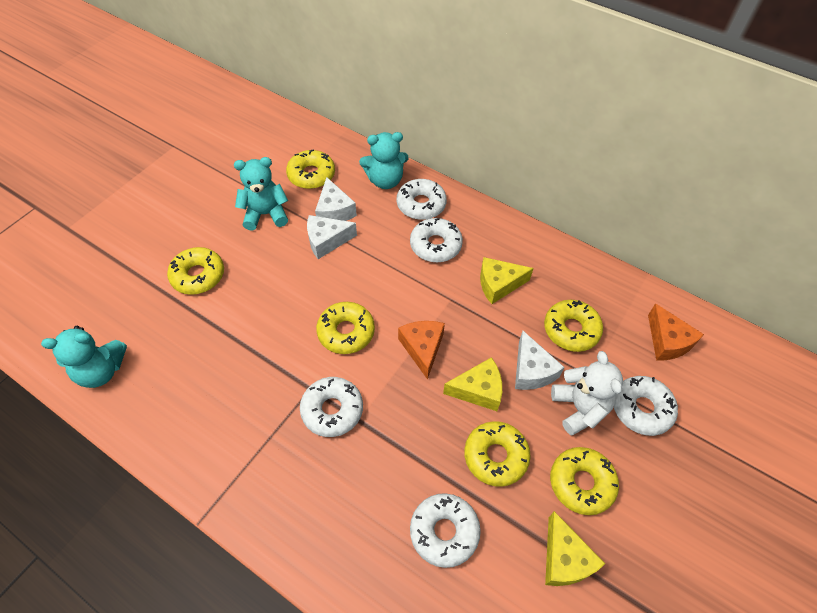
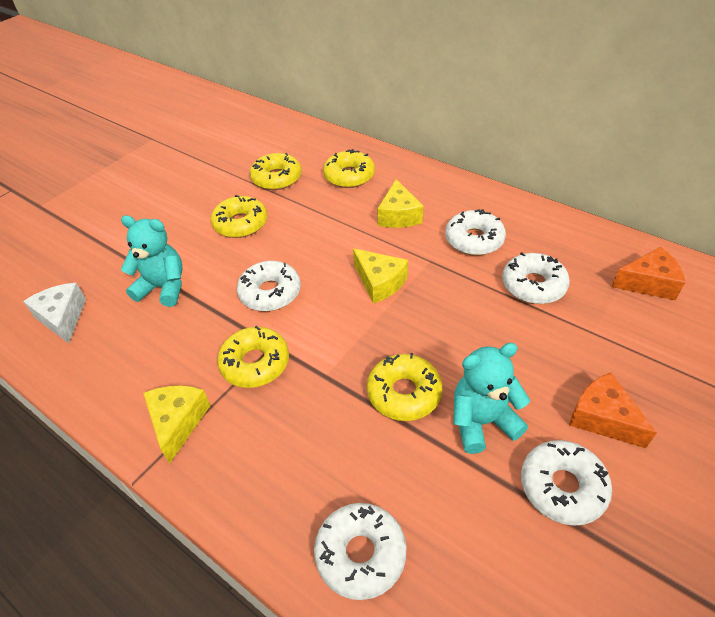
turquoise teddy bear: 3 -> 2
white cheese: 3 -> 1
white teddy bear: 1 -> 0
yellow donut: 6 -> 5

